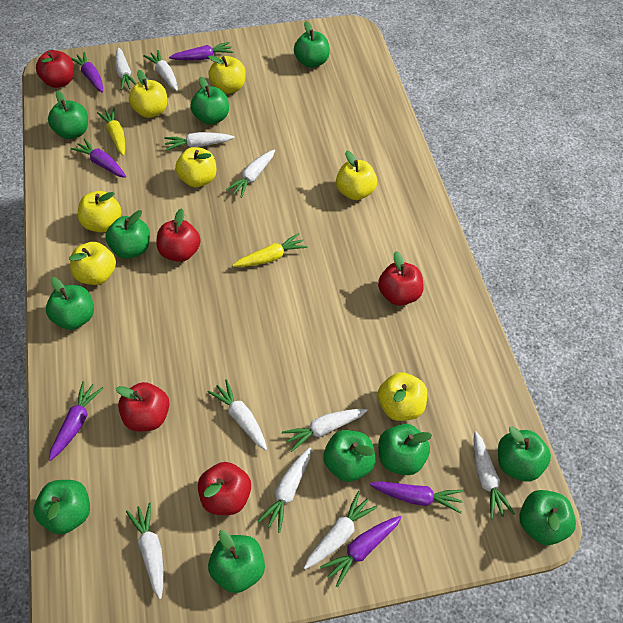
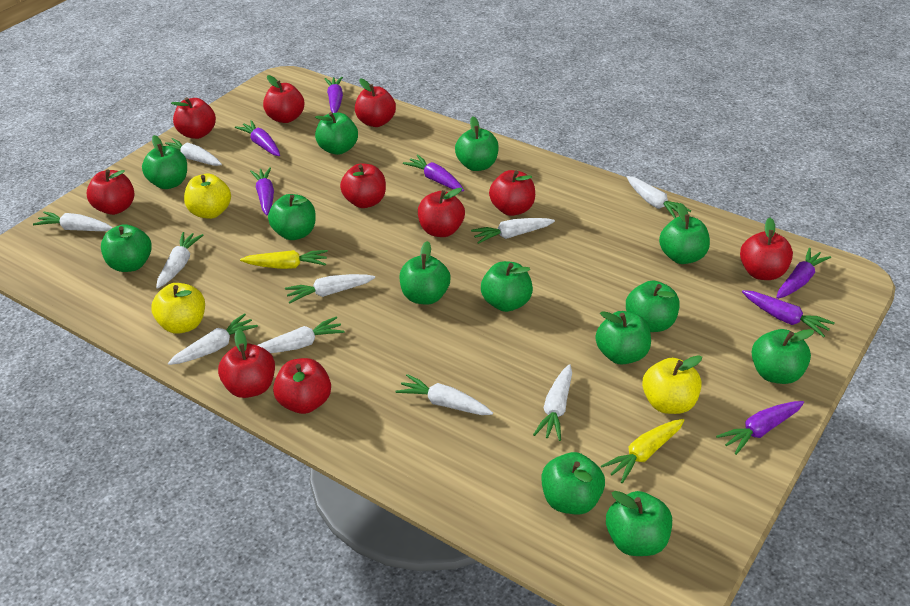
green apple: 11 -> 13
purple carrot: 6 -> 7
red apple: 5 -> 10
yellow apple: 7 -> 3

